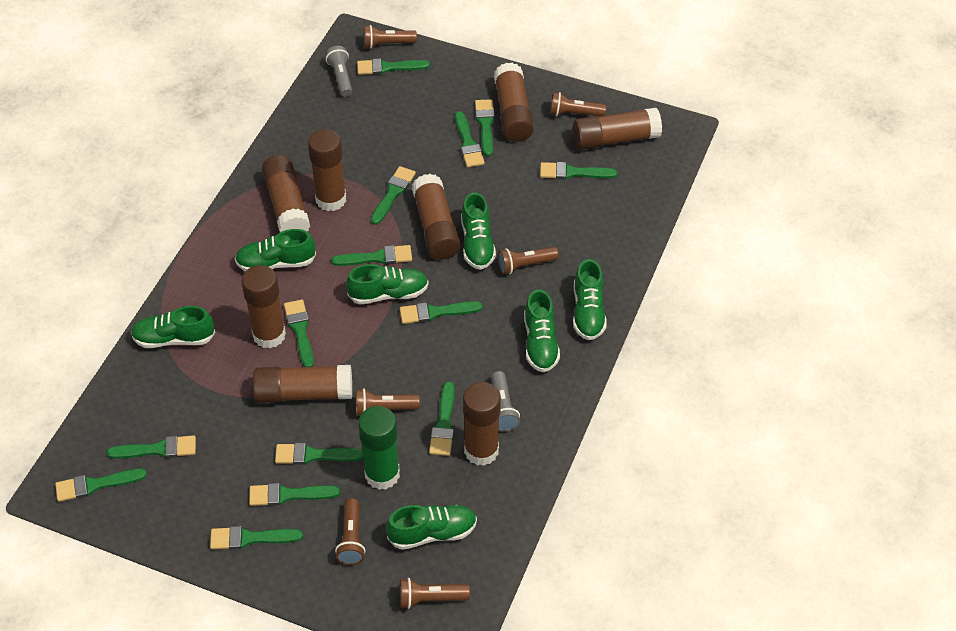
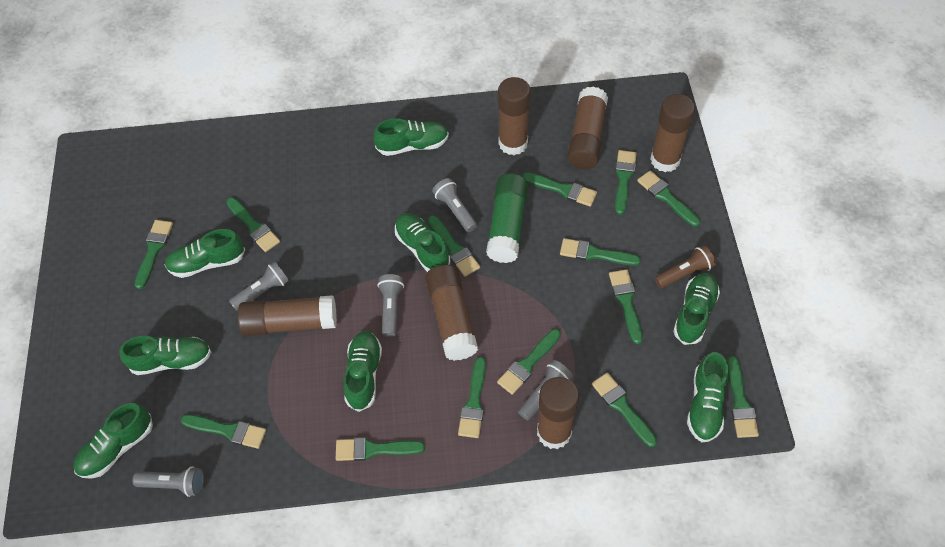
brown flashlight: 6 -> 1
brown glue stick: 8 -> 6
green shoe: 7 -> 8
grey flashlight: 2 -> 5

